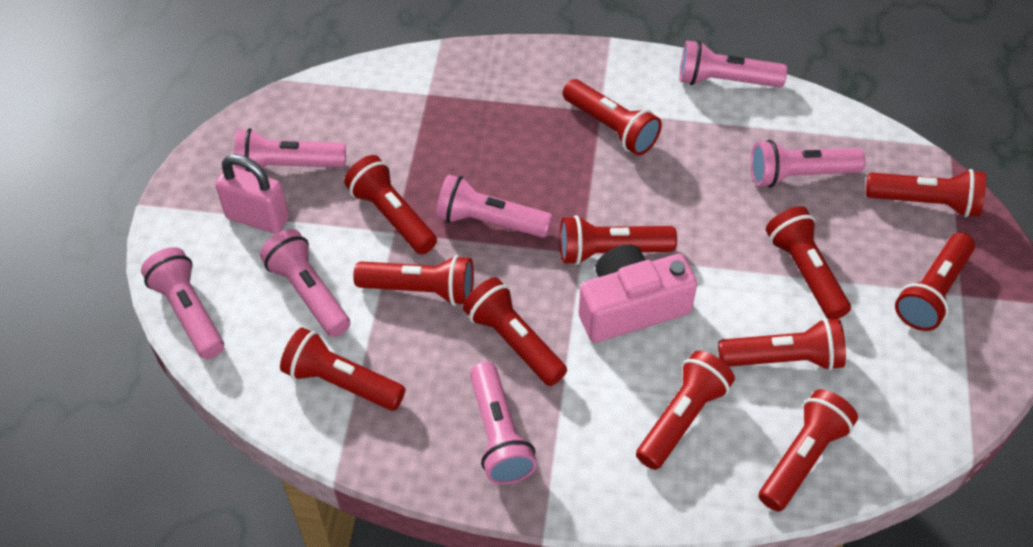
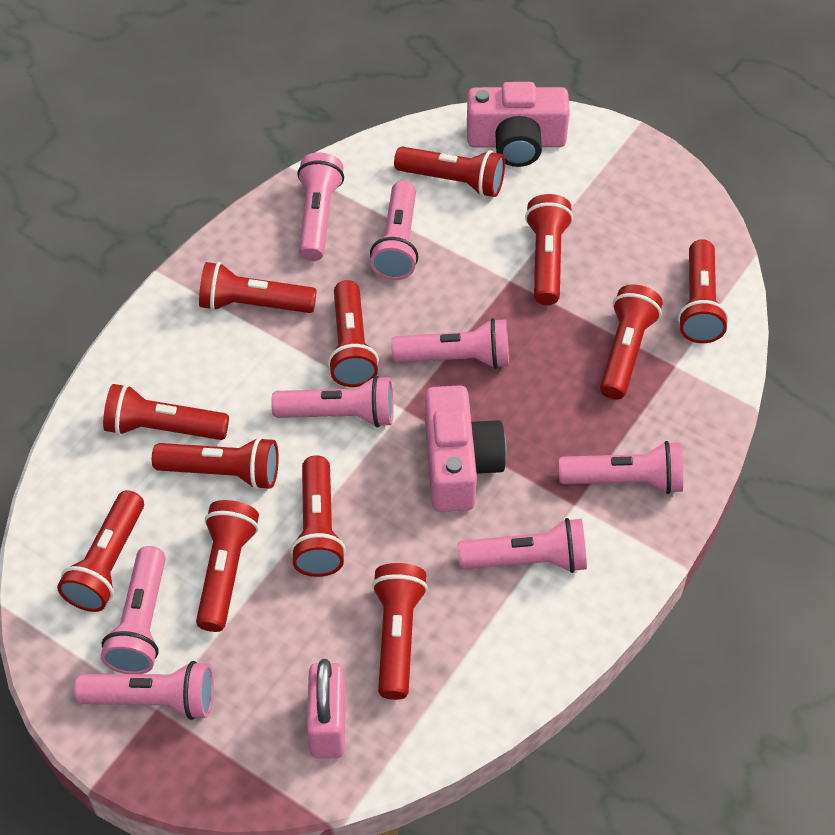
pink camera: 1 -> 2
pink flashlight: 7 -> 8

